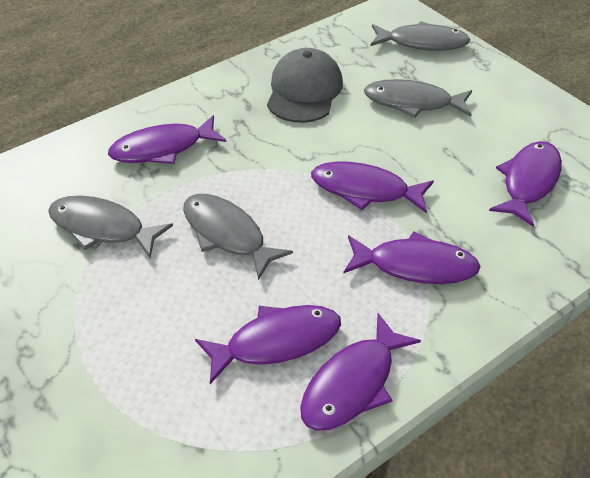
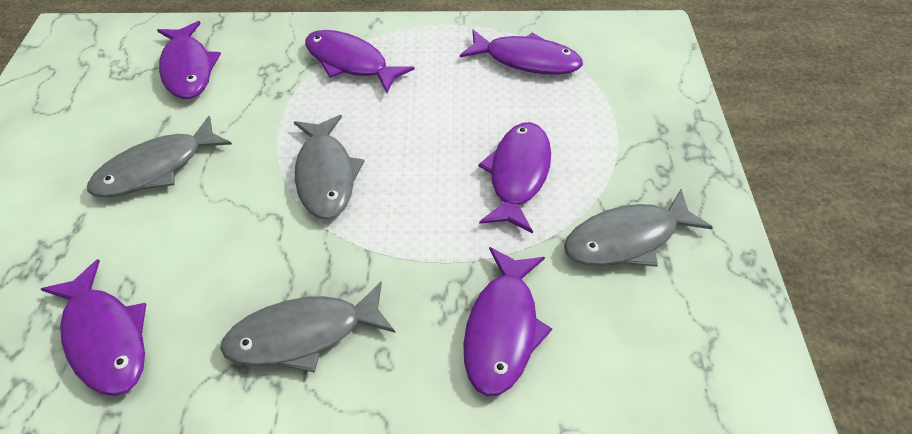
grey cap: 1 -> 0

